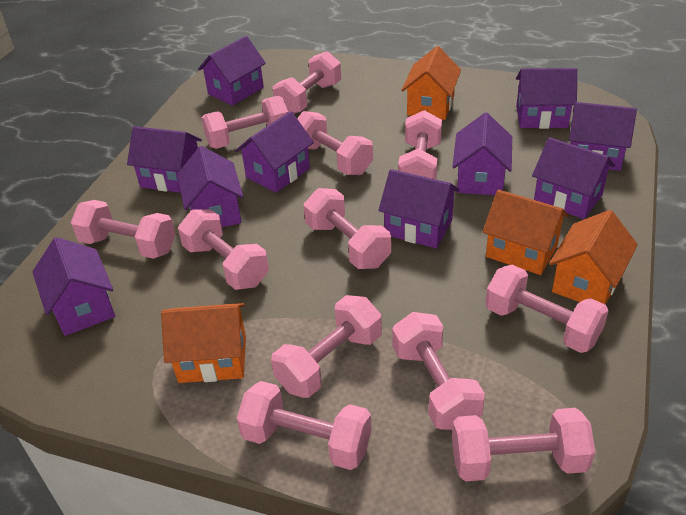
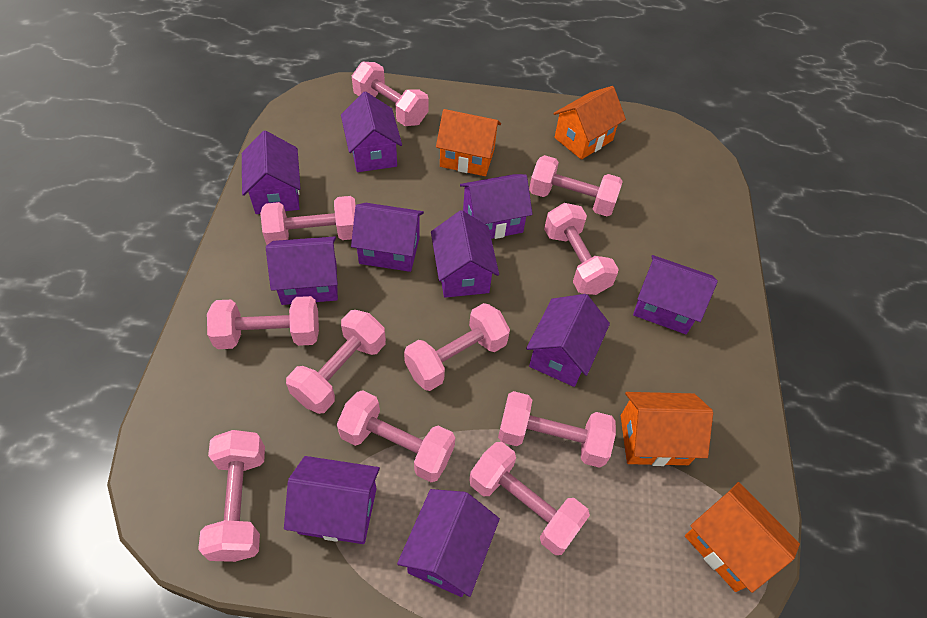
pink dumbbell: 12 -> 11

